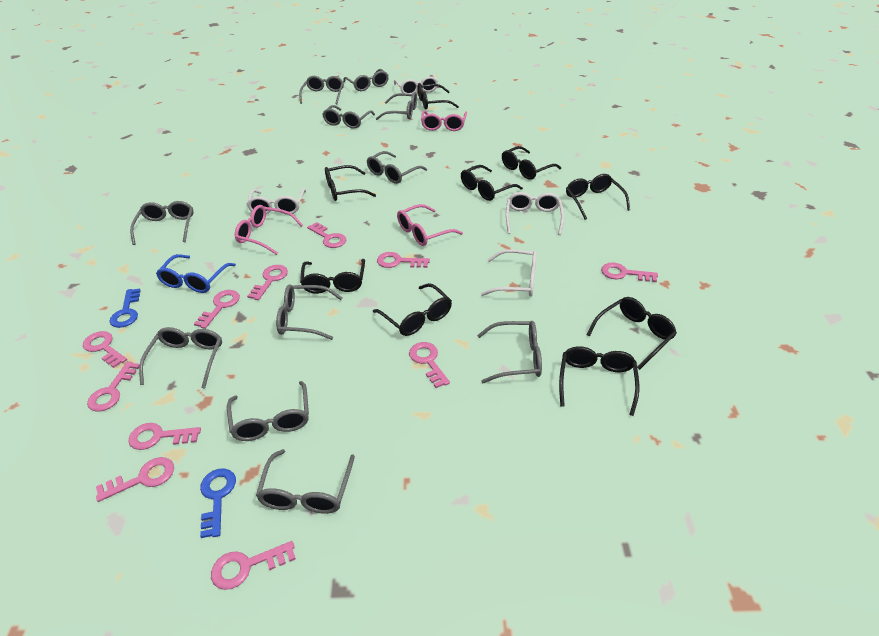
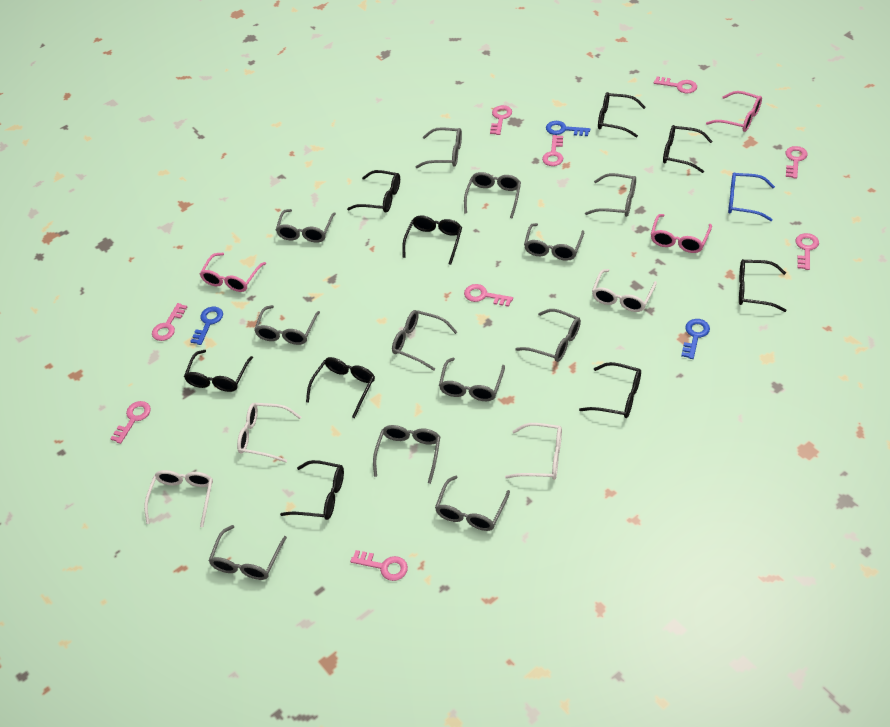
blue key: 2 -> 3
grey glasses: 11 -> 12
pink key: 11 -> 9

